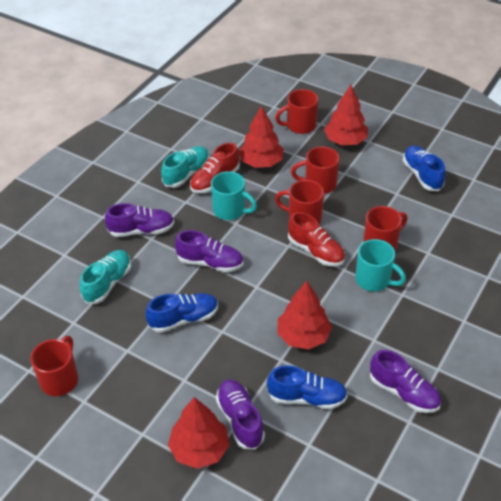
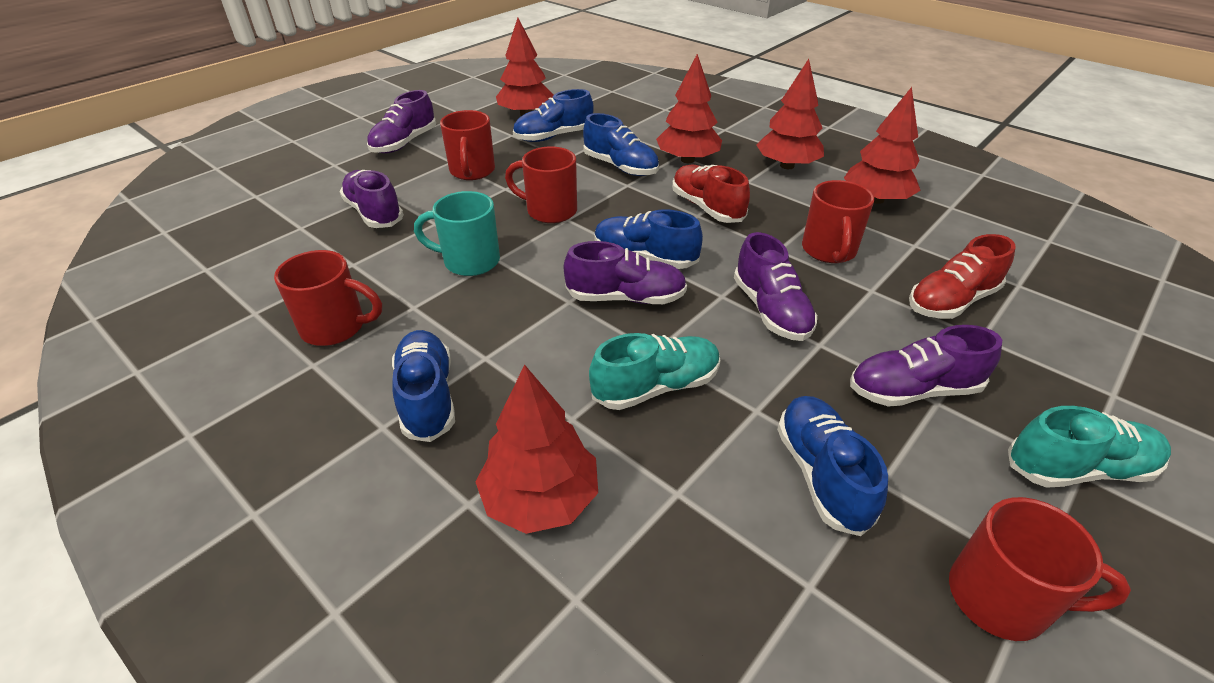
blue shoe: 3 -> 5
purple shoe: 4 -> 5
red tree: 4 -> 5
turquoise mug: 2 -> 1

